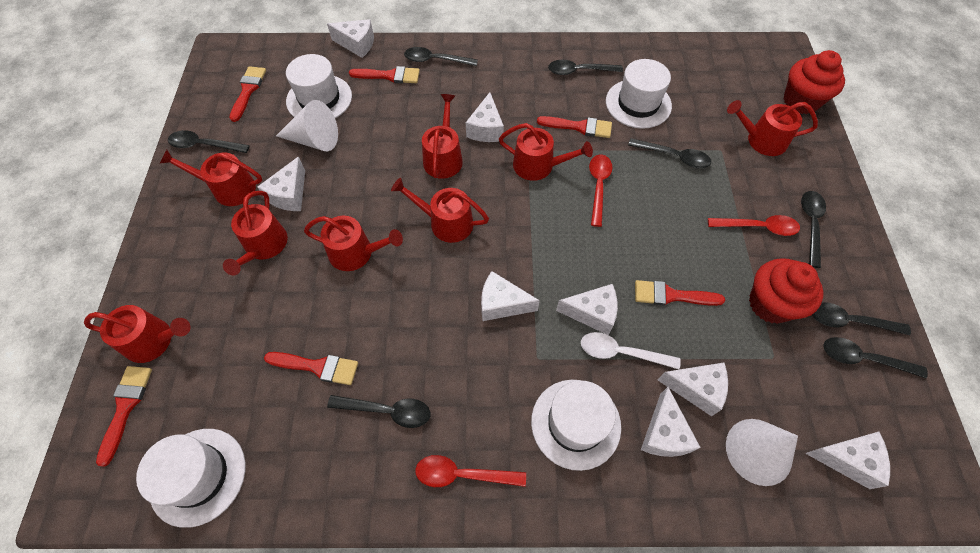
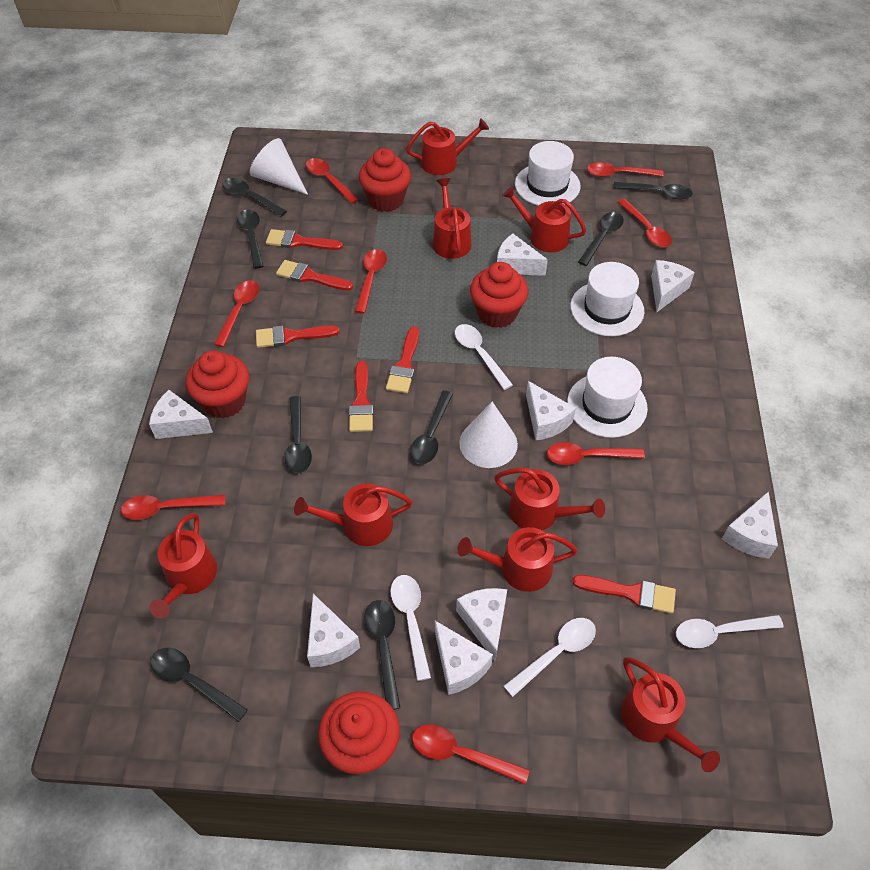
red cupcake: 2 -> 4
red spoon: 3 -> 8
white hat: 4 -> 3
white spoon: 1 -> 4

